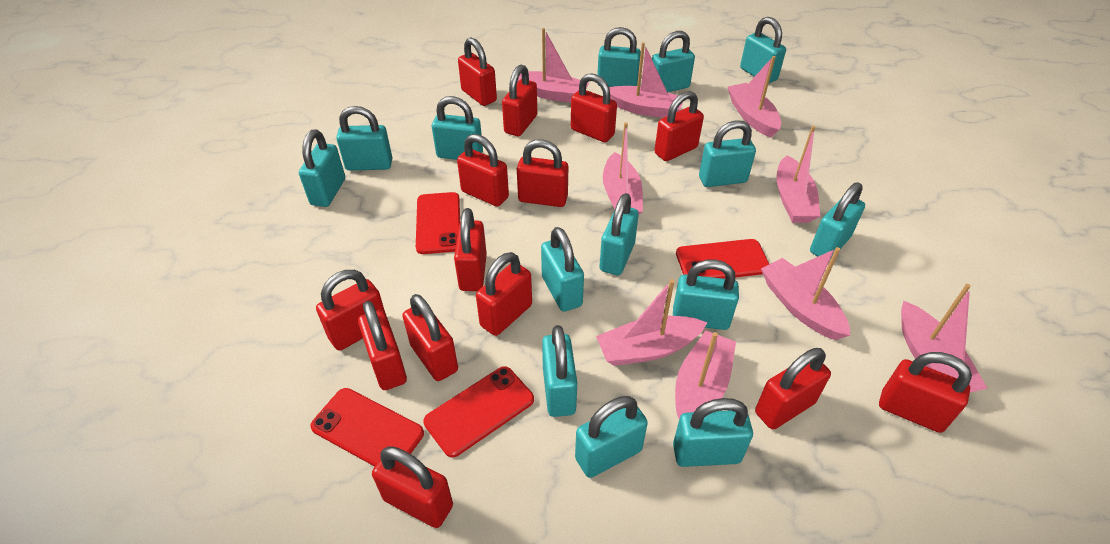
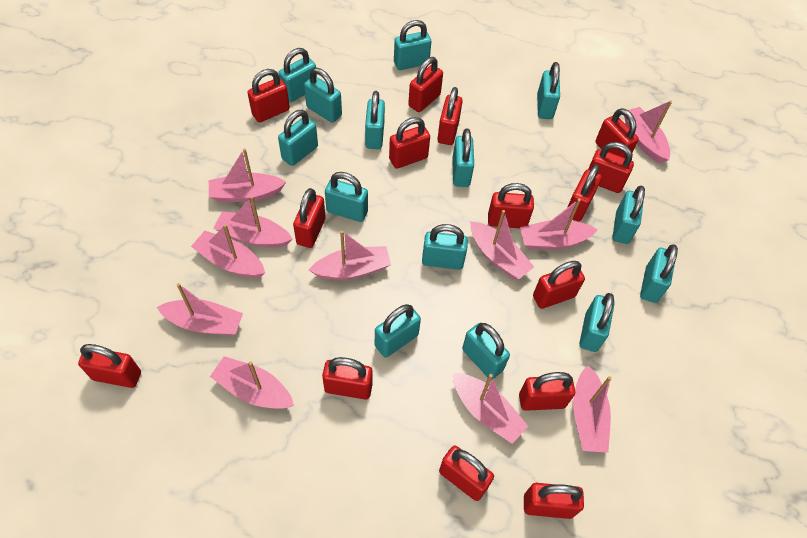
pink boat: 9 -> 11
red padlock: 14 -> 15
red phone: 4 -> 0

